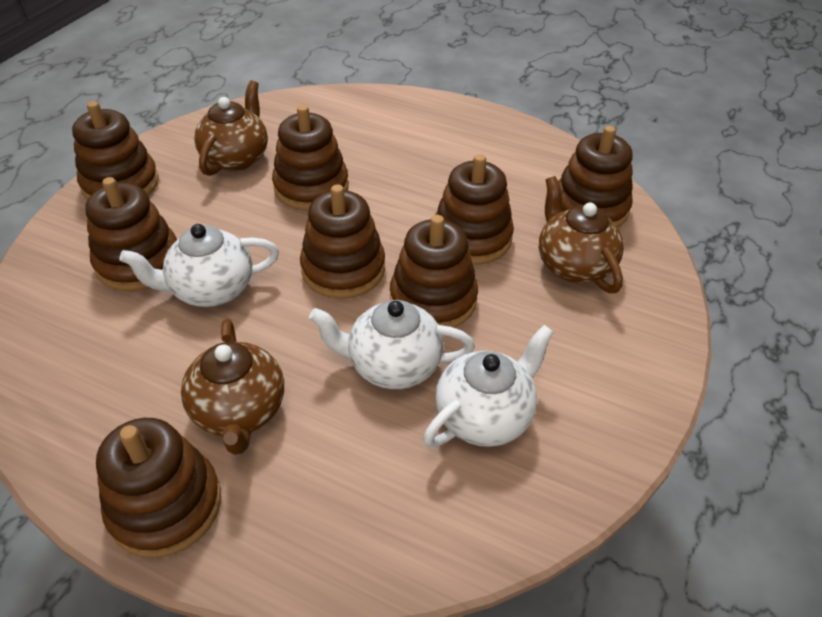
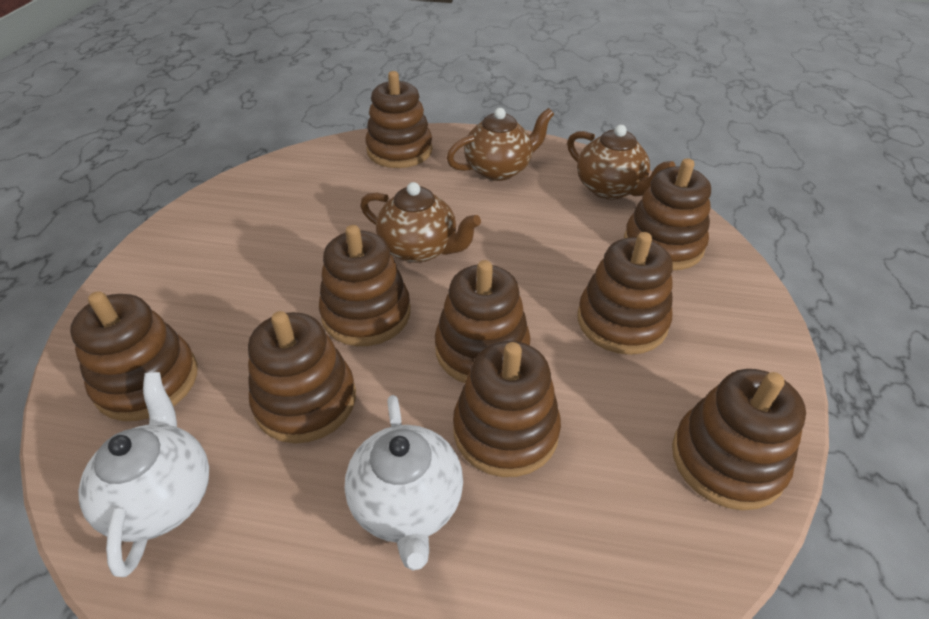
brown stacking toy: 8 -> 9
white teapot: 3 -> 2

